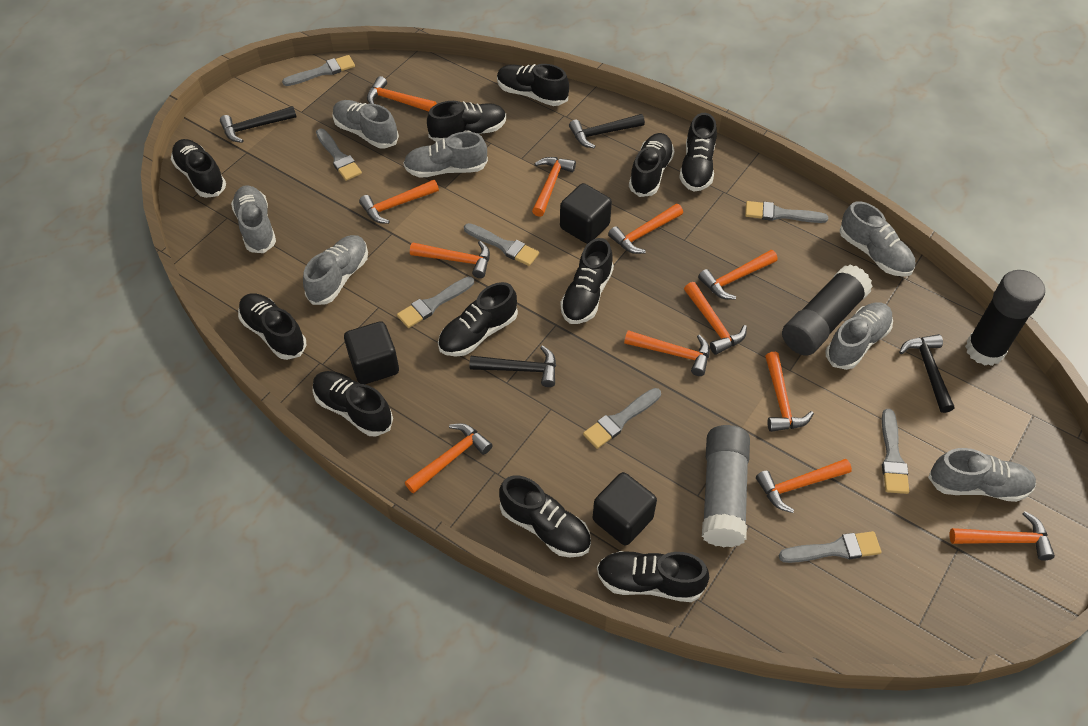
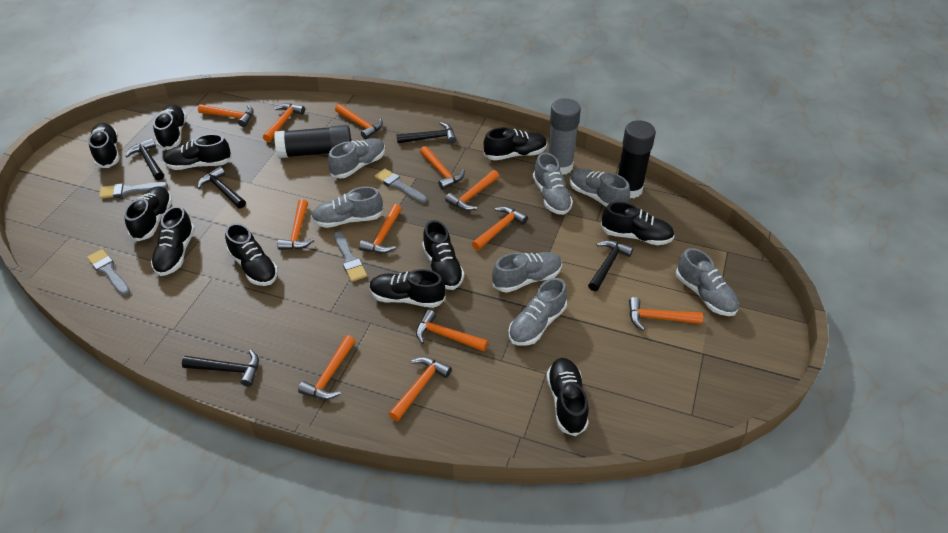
black cube: 3 -> 0
black hammer: 4 -> 5
grey brush: 8 -> 4

